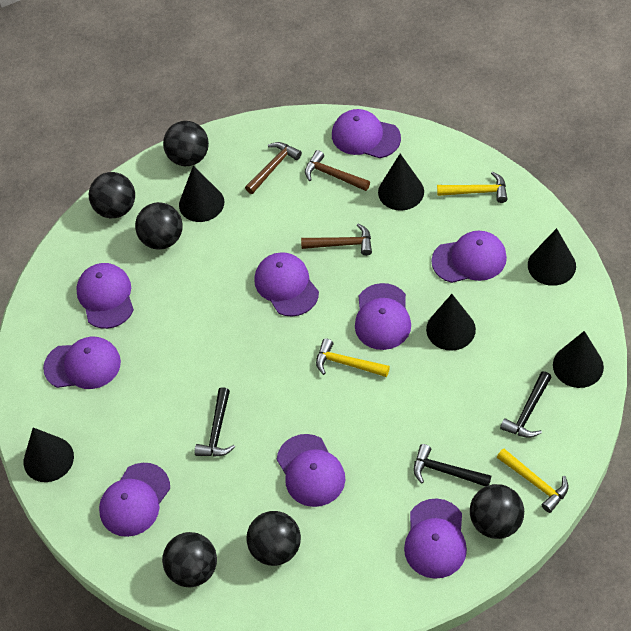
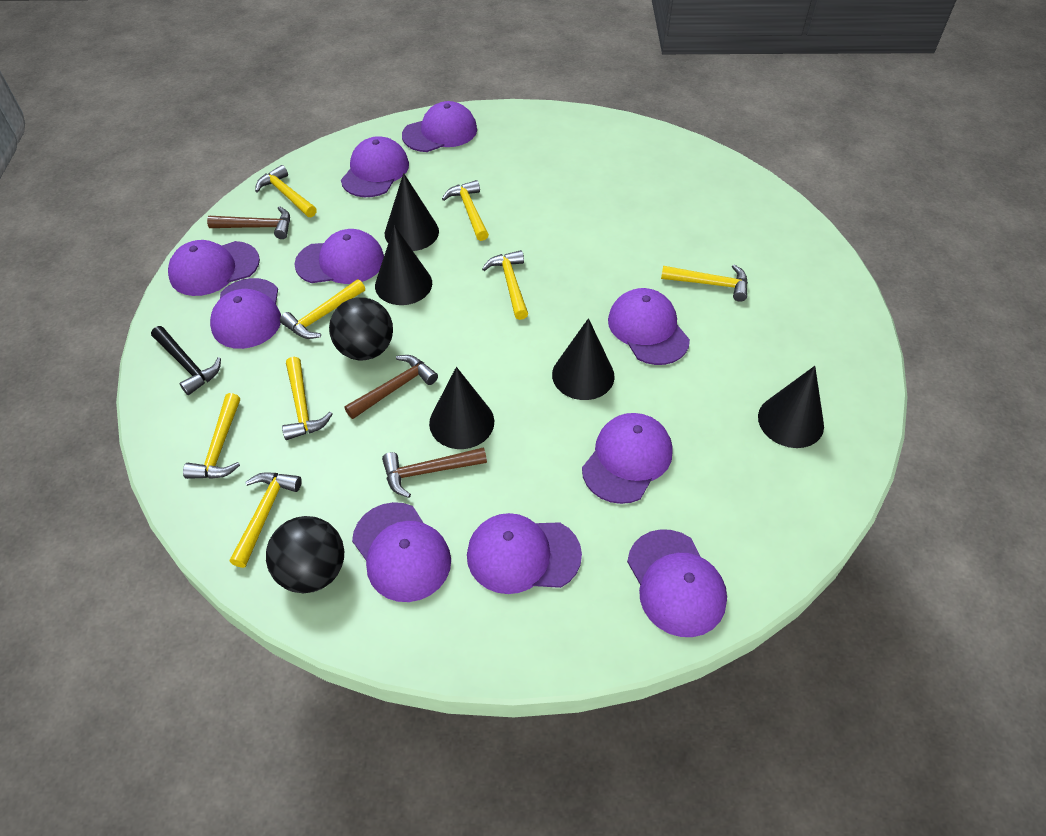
black ball: 6 -> 2
black cone: 6 -> 5
black hammer: 3 -> 1
purple cap: 9 -> 10
yellow hammer: 3 -> 8

